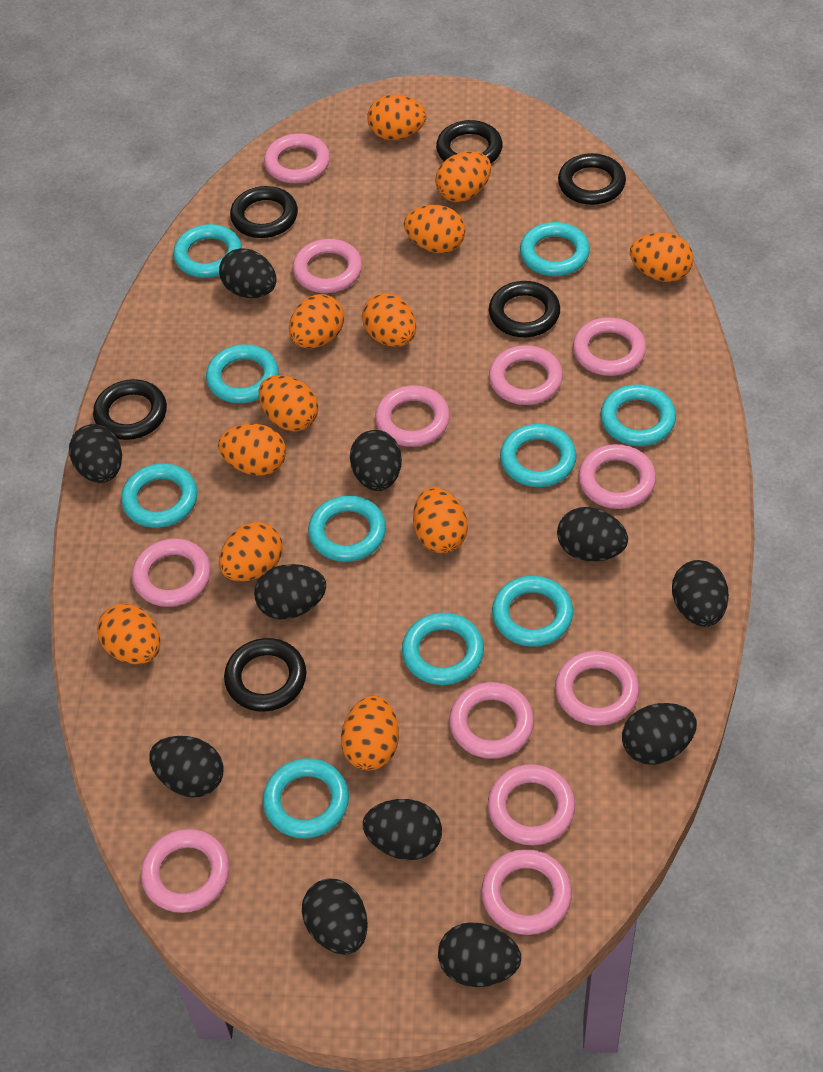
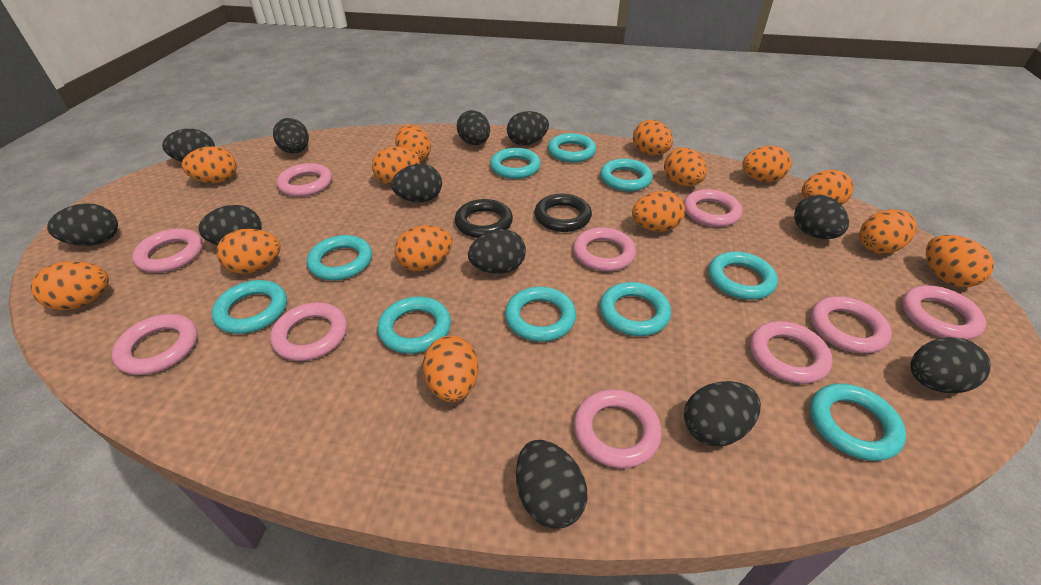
black egg: 11 -> 12
black ring: 6 -> 2
orange egg: 12 -> 14
pink ring: 12 -> 10

